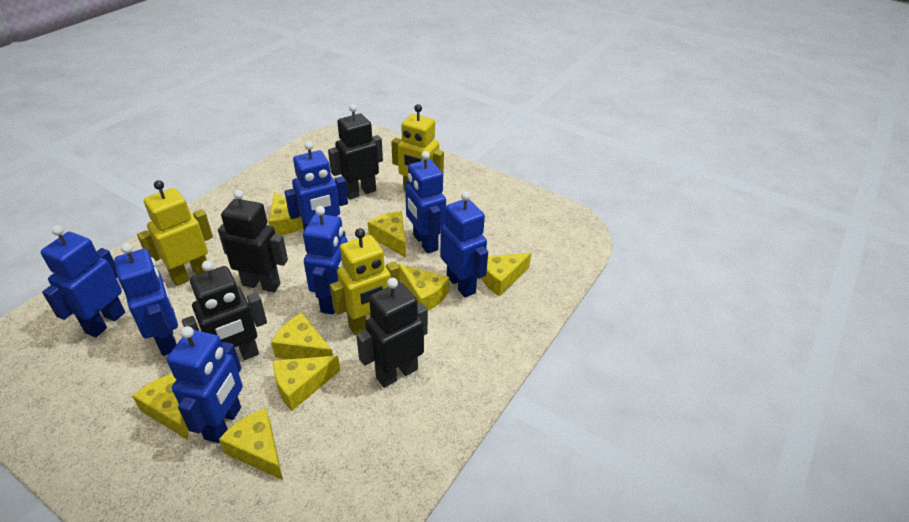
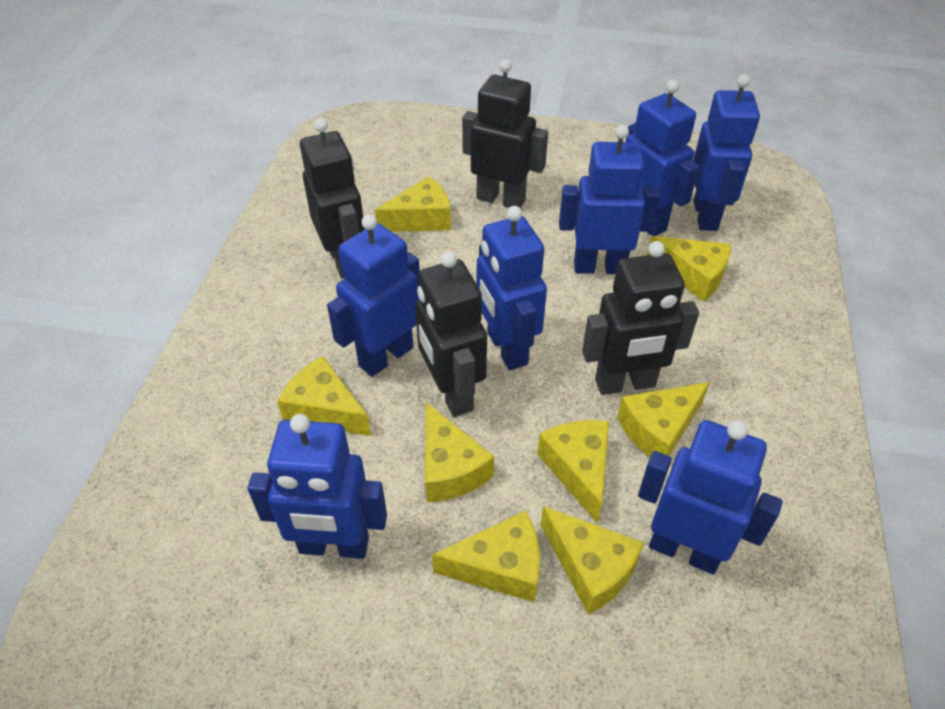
yellow robot: 3 -> 0

